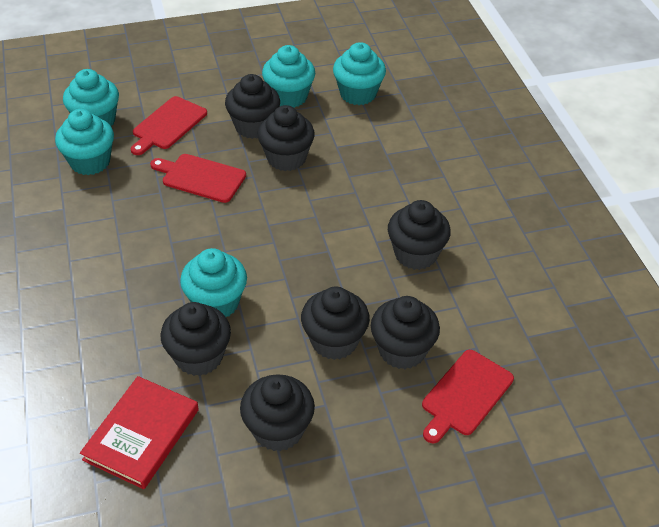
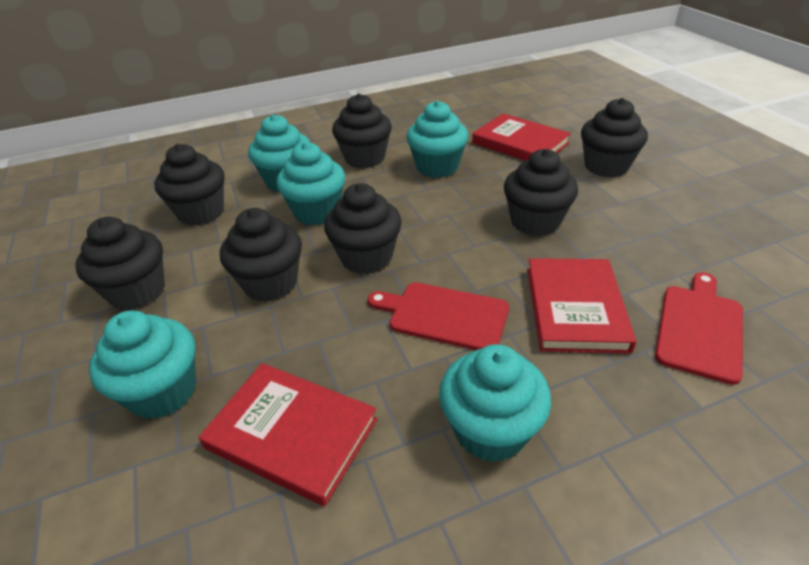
red book: 1 -> 3
red cutting board: 3 -> 2

